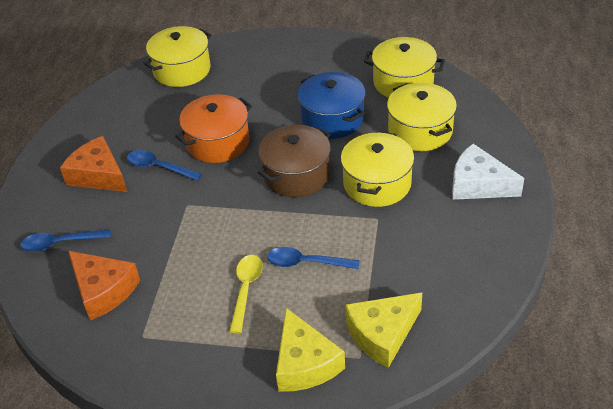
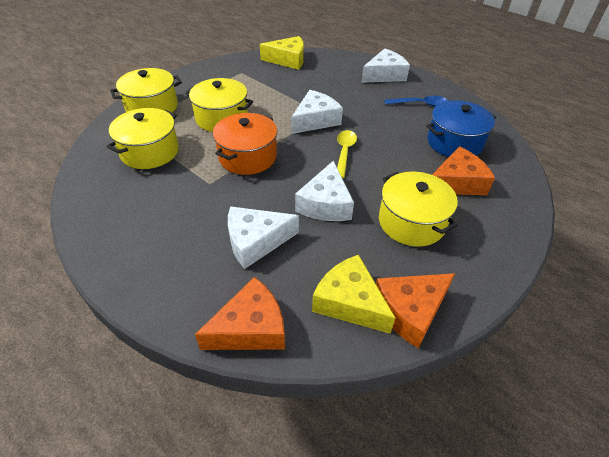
blue spoon: 3 -> 1
brown pot: 1 -> 0
orange cheese: 2 -> 3
white cheese: 1 -> 4

